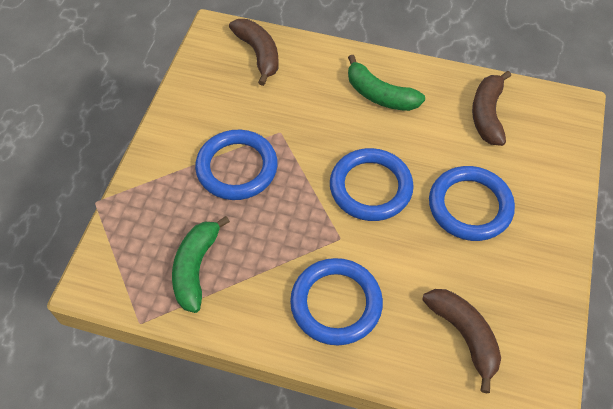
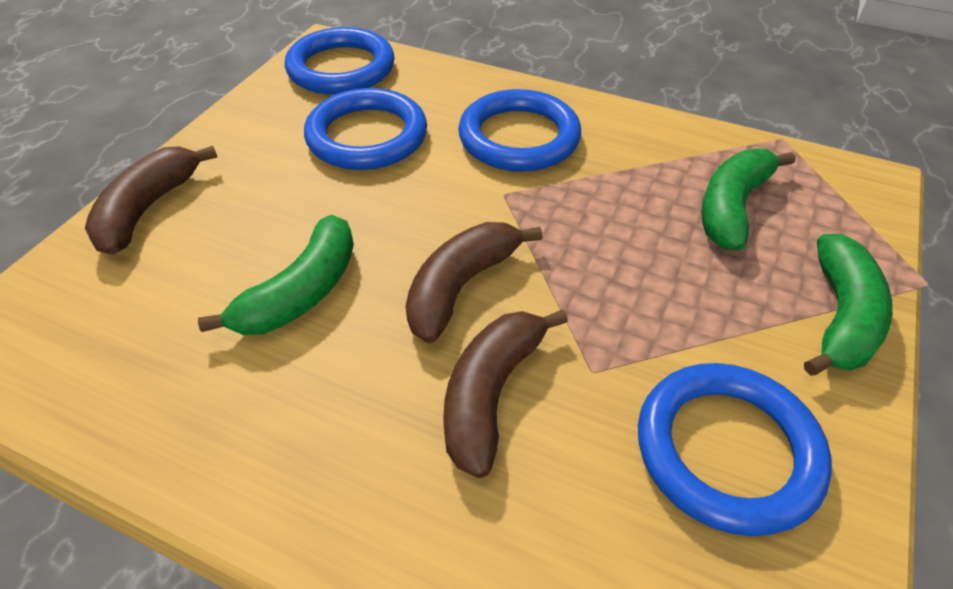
green banana: 2 -> 3

